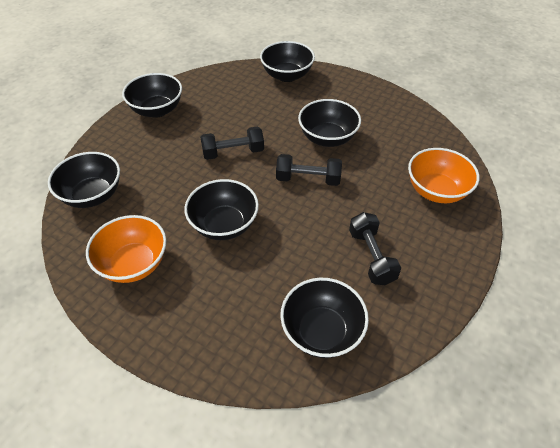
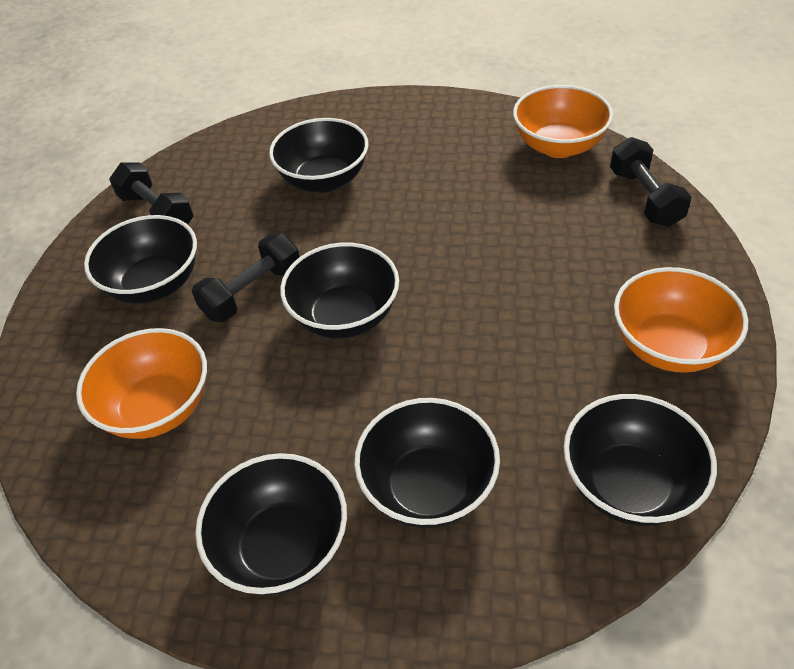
orange bowl: 2 -> 3

